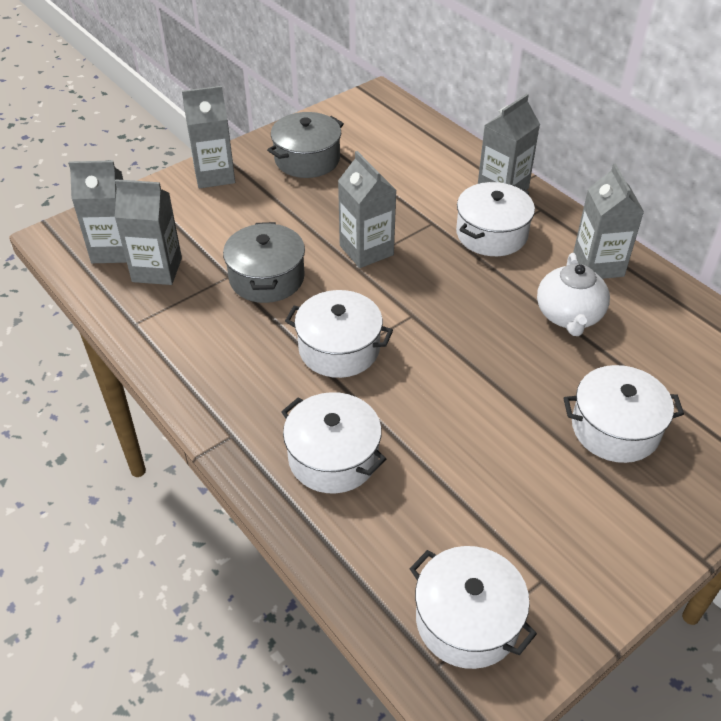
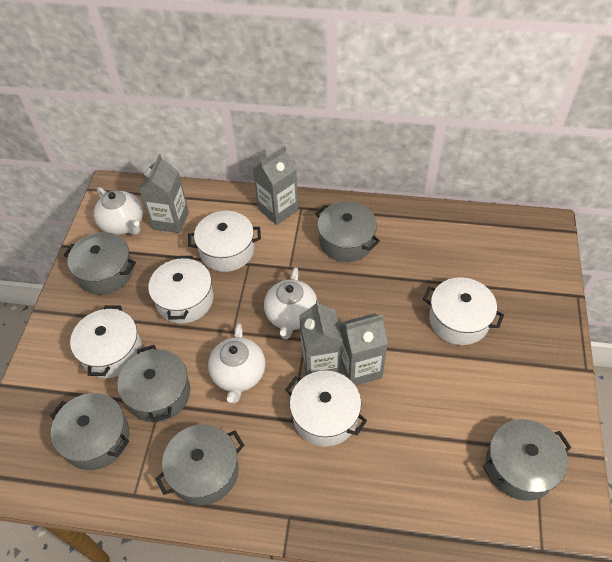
grey carton: 6 -> 4
grey pot: 2 -> 6
white teapot: 1 -> 3

